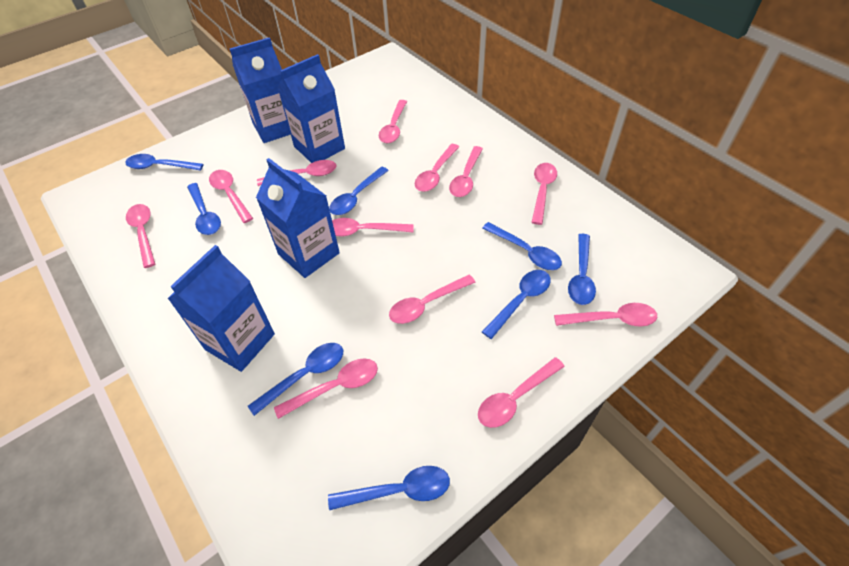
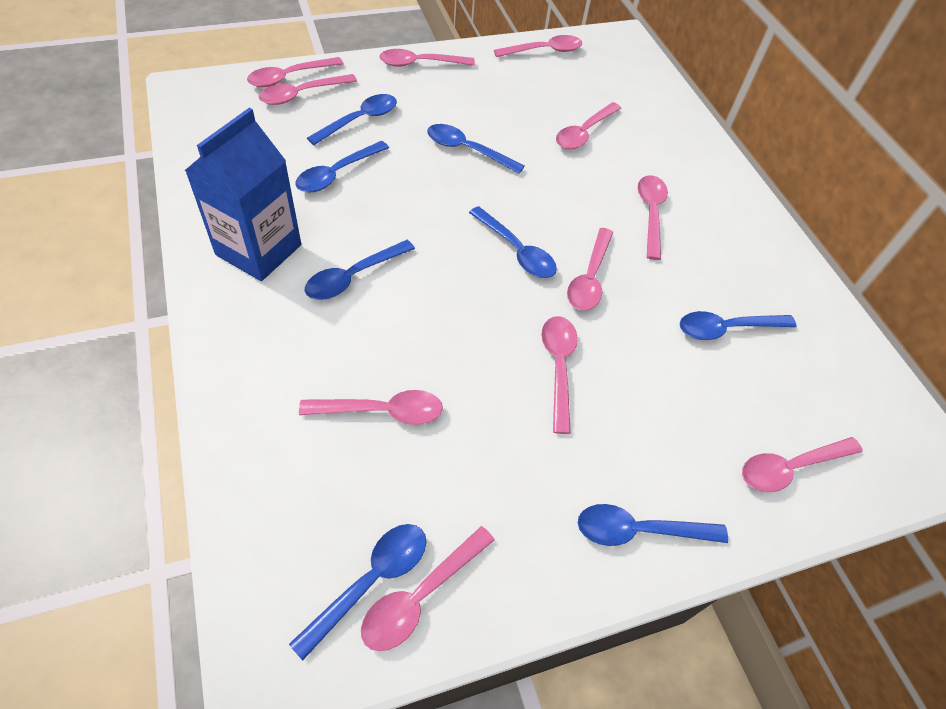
blue carton: 4 -> 1
pink spoon: 12 -> 11

